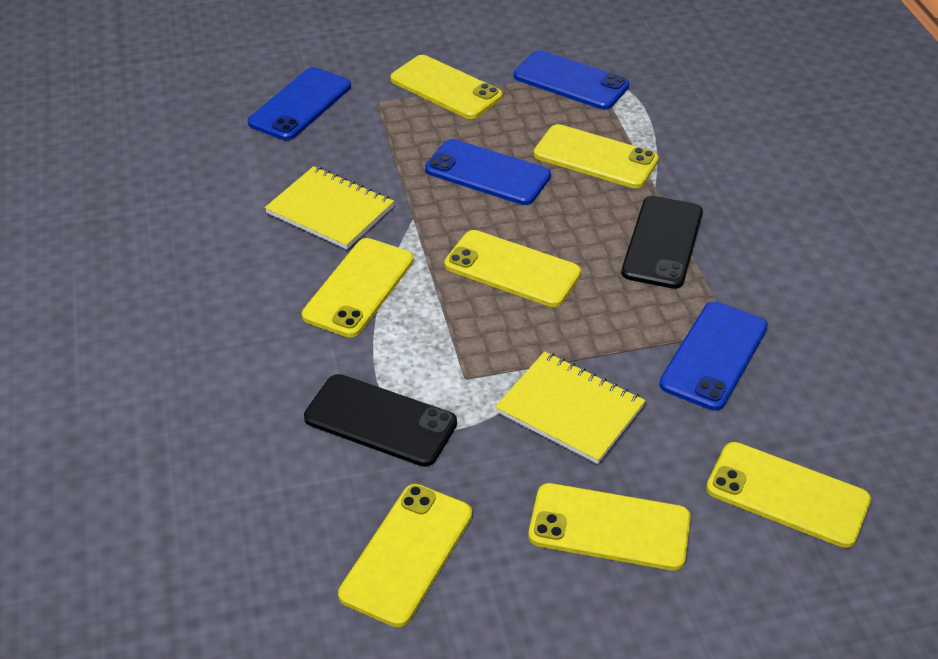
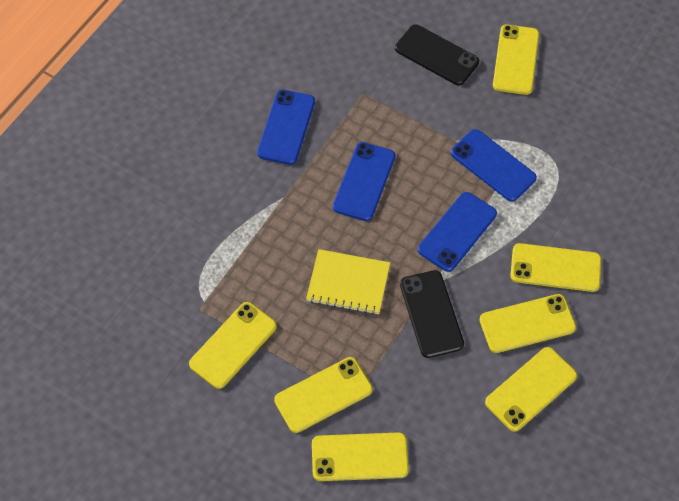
yellow notebook: 2 -> 1

